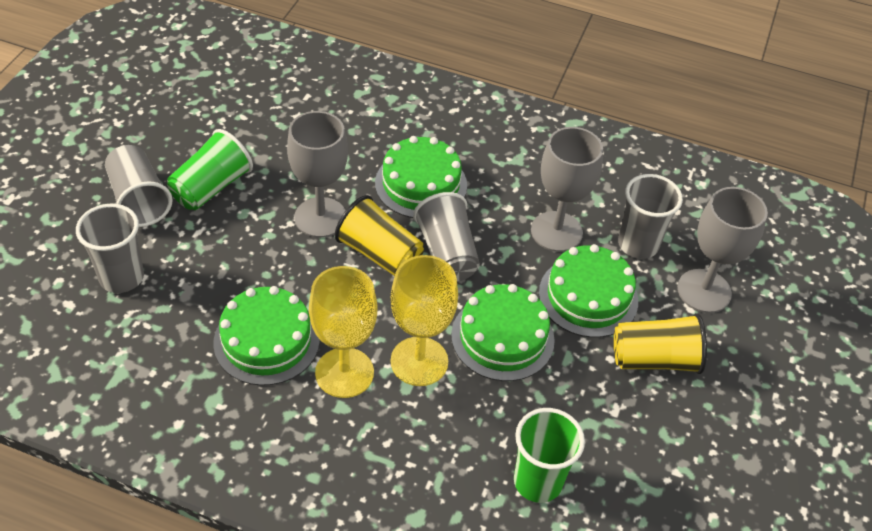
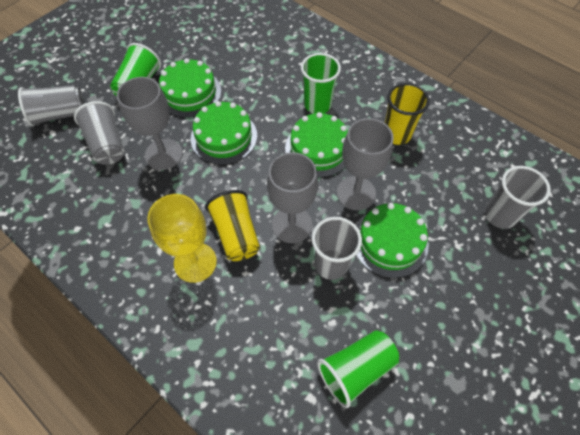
green cup: 2 -> 3
yellow goblet: 2 -> 1

